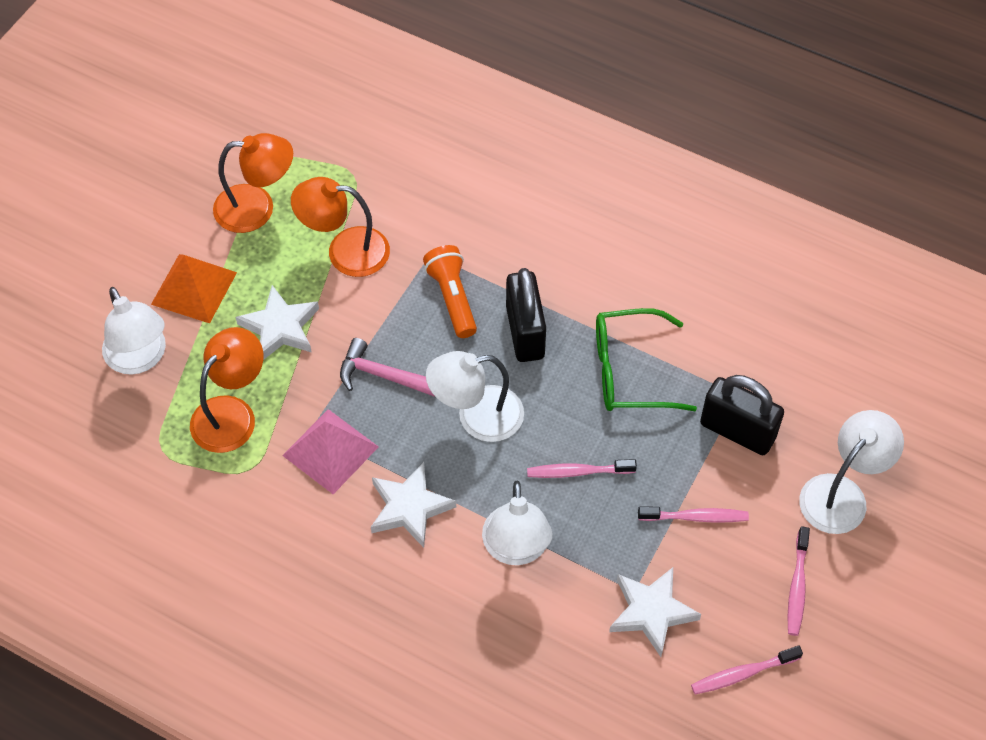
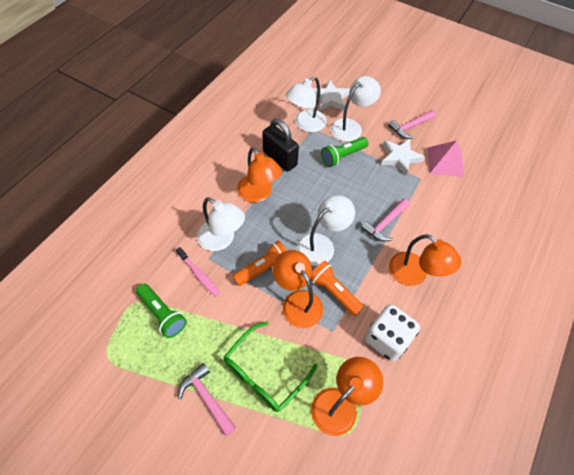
black padlock: 2 -> 1
green flashlight: 0 -> 2
orange flashlight: 1 -> 2
orange lamp: 3 -> 4
orange pyramid: 1 -> 0
pink hammer: 1 -> 3
pink toothbrush: 4 -> 1
white dice: 0 -> 1
white star: 3 -> 2

